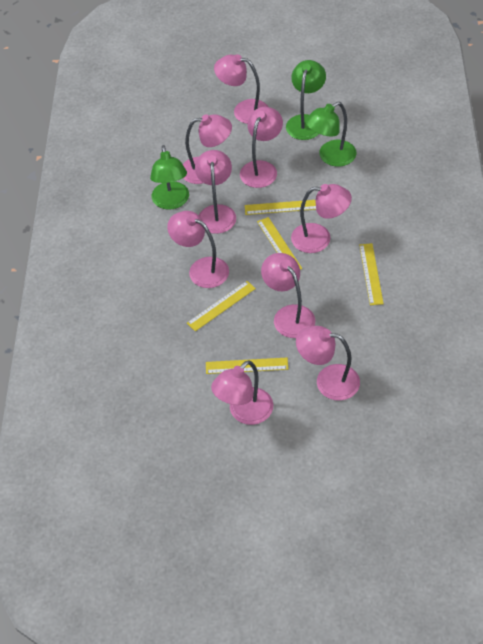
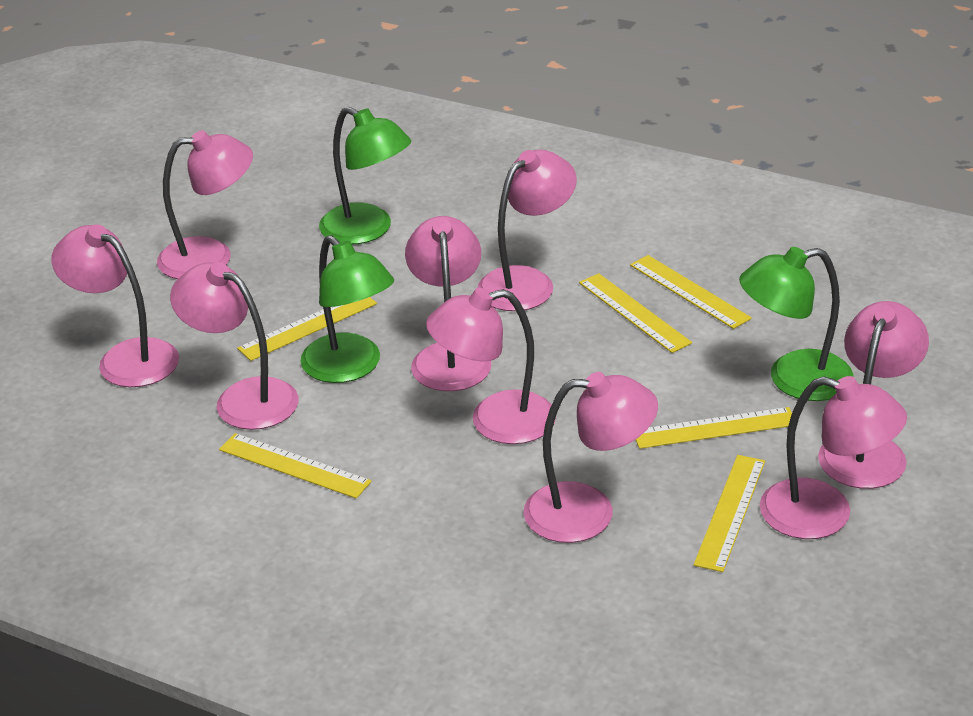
yellow ruler: 5 -> 6

